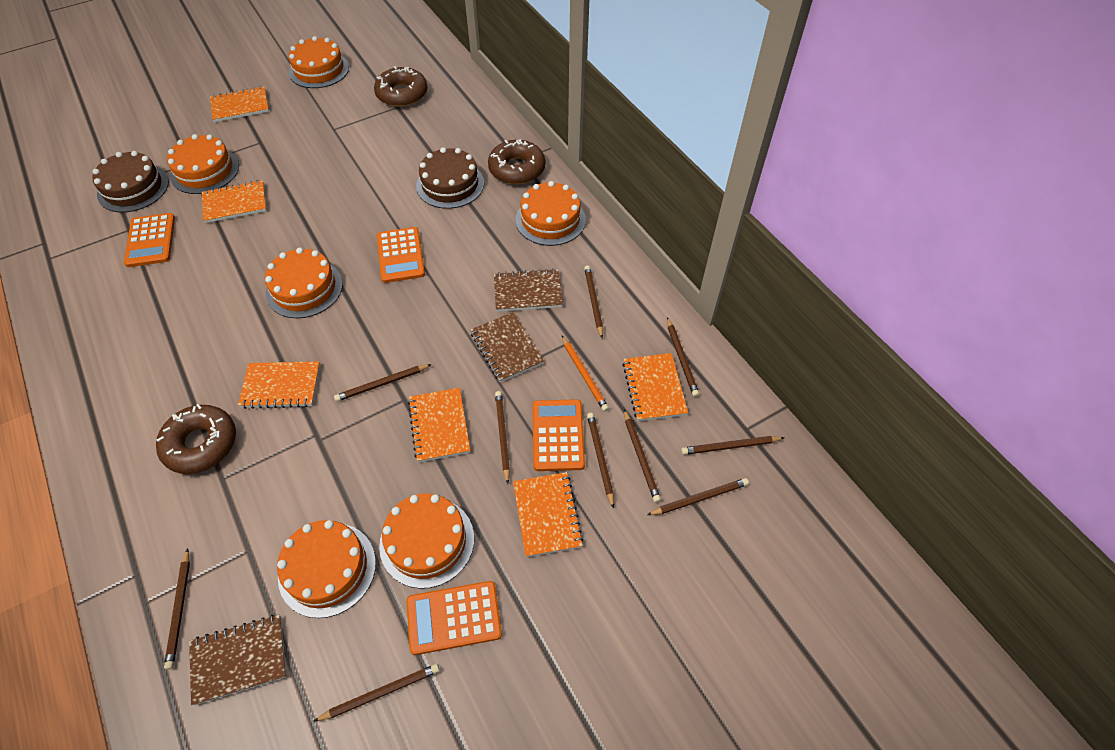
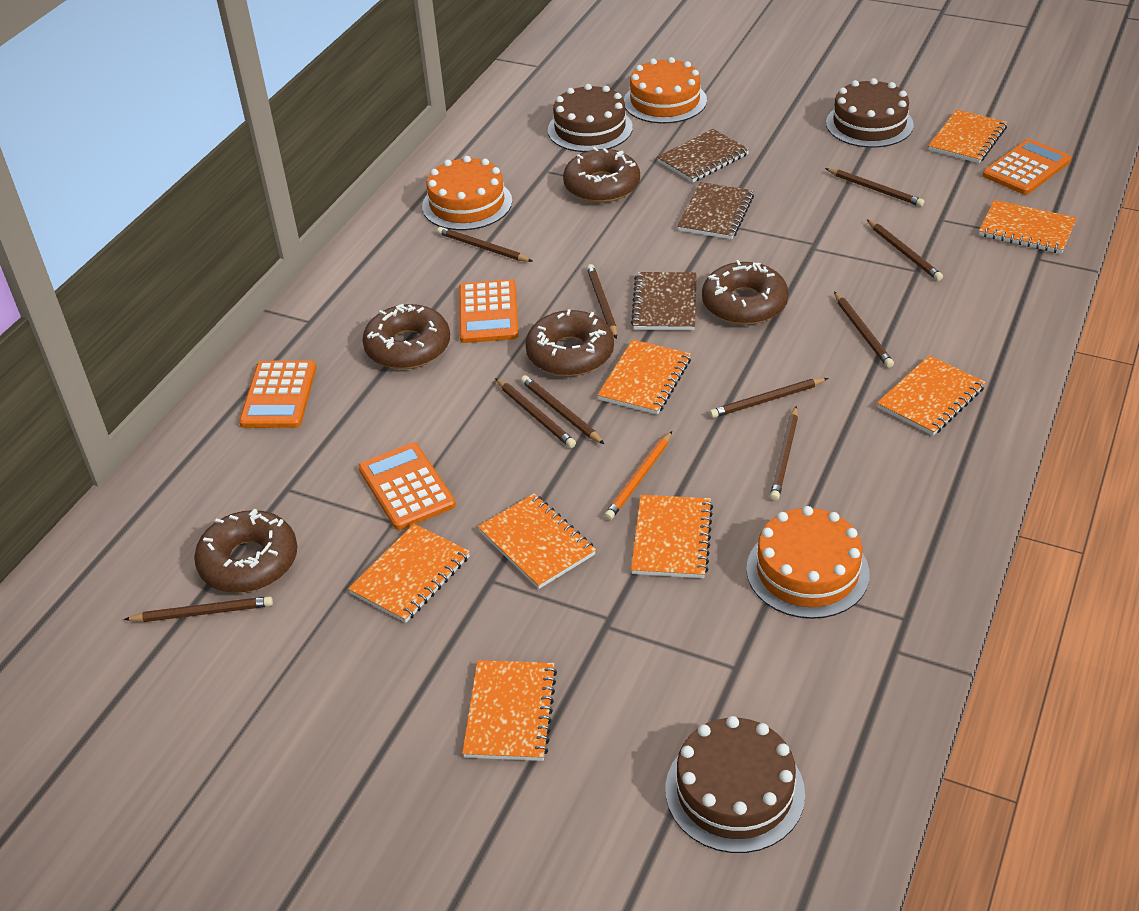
brown cake: 2 -> 3
brown donut: 3 -> 5
orange cake: 6 -> 3
orange notebook: 6 -> 8

